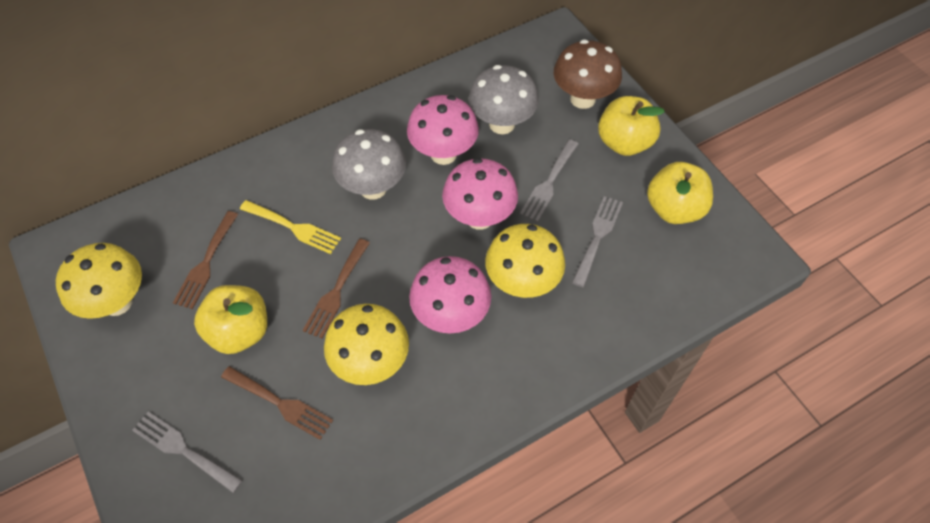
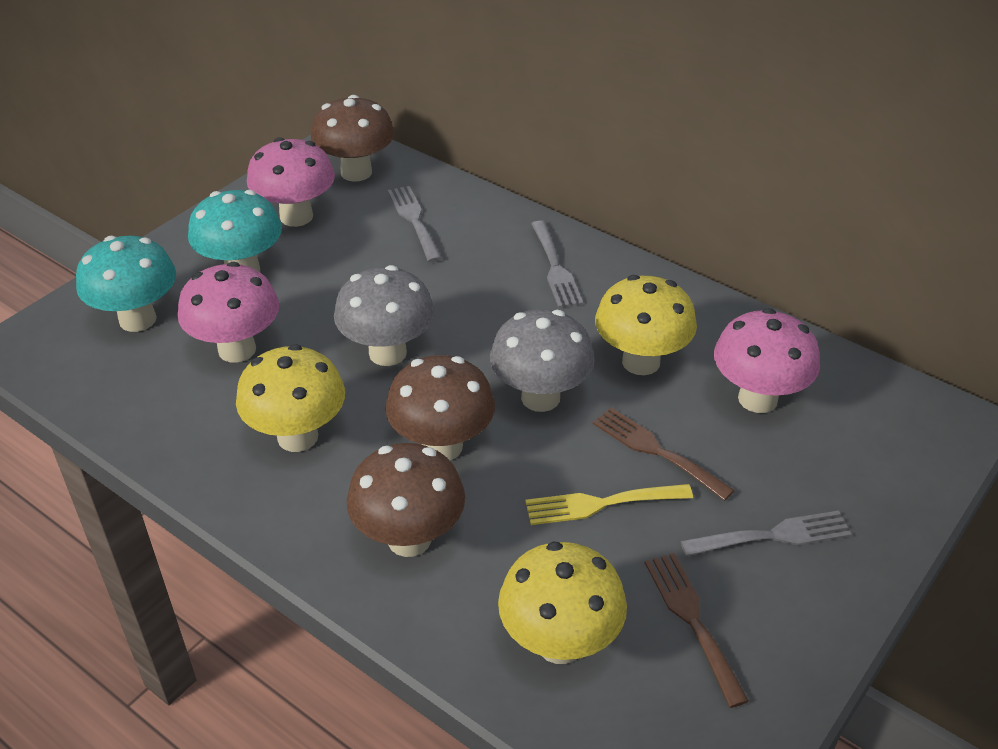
brown fork: 3 -> 2
brown mushroom: 1 -> 3
turquoise mushroom: 0 -> 2
yellow apple: 3 -> 0

